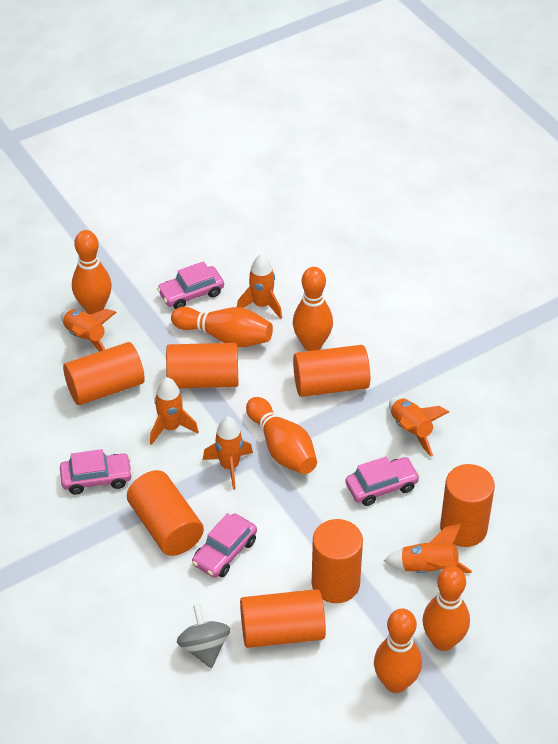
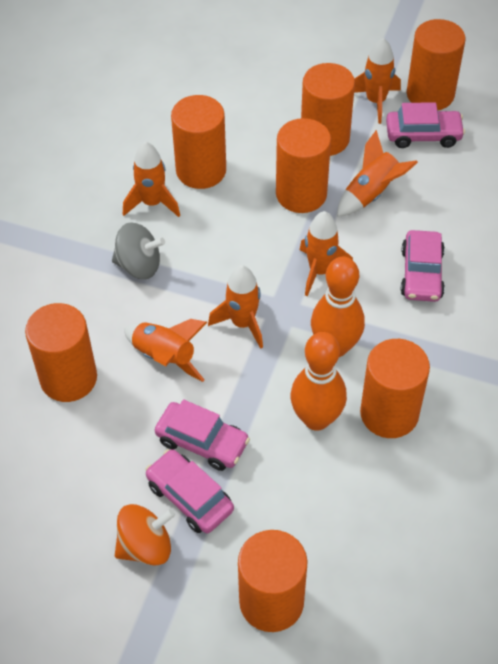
orange bowling pin: 6 -> 2
orange spinning top: 0 -> 1

